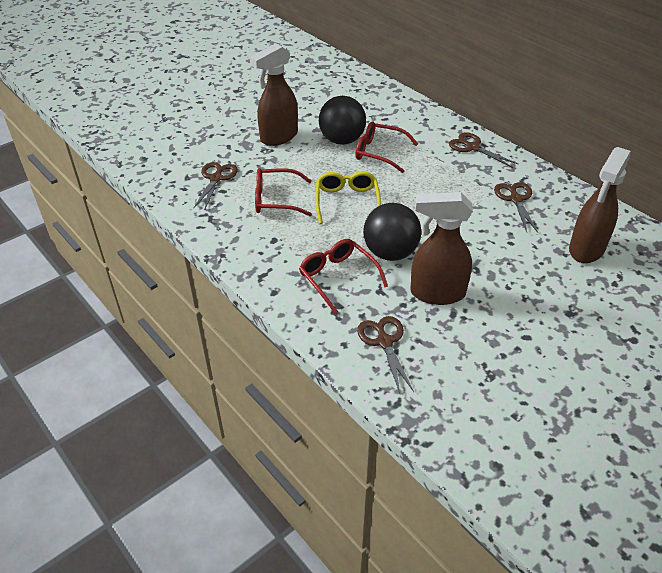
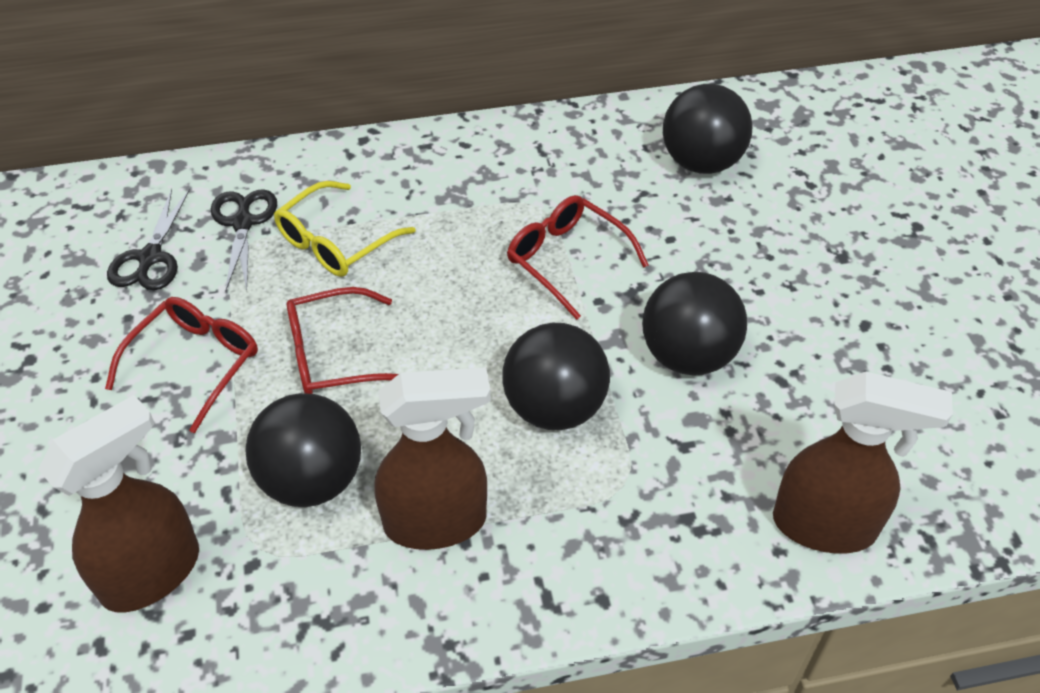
black ball: 2 -> 4
black scissors: 0 -> 2
brown scissors: 4 -> 0

